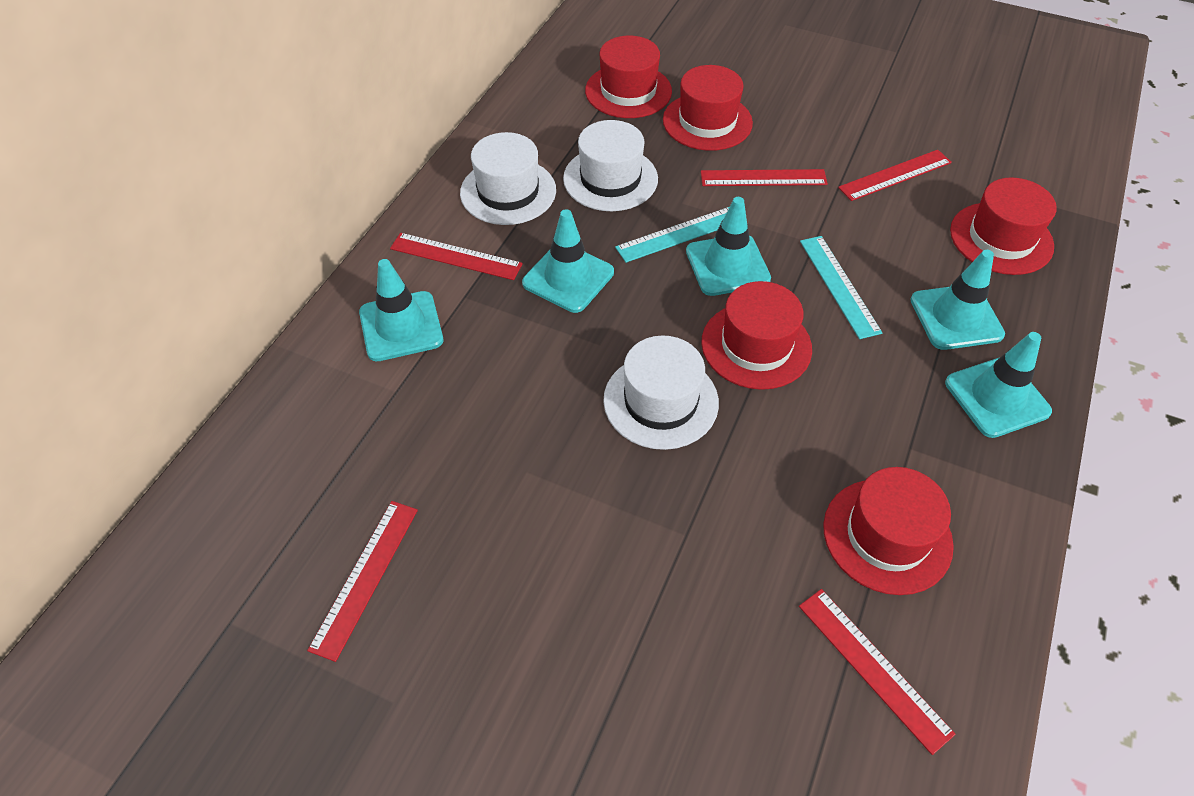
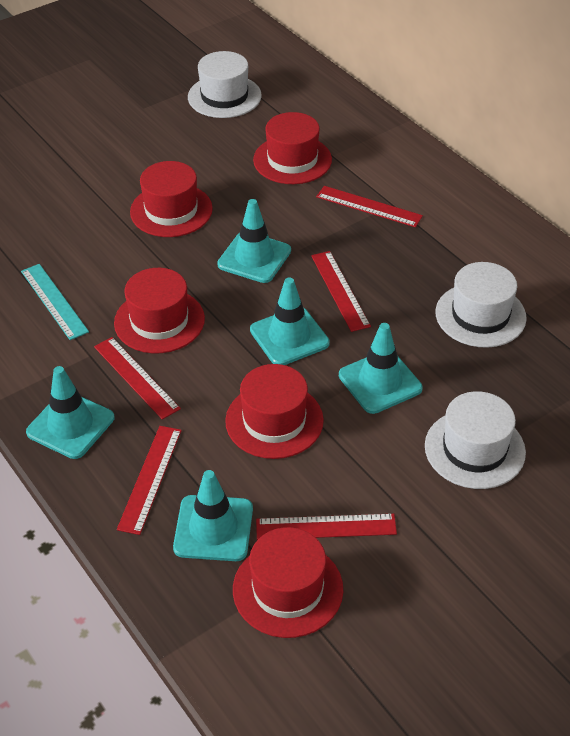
turquoise ruler: 2 -> 1

